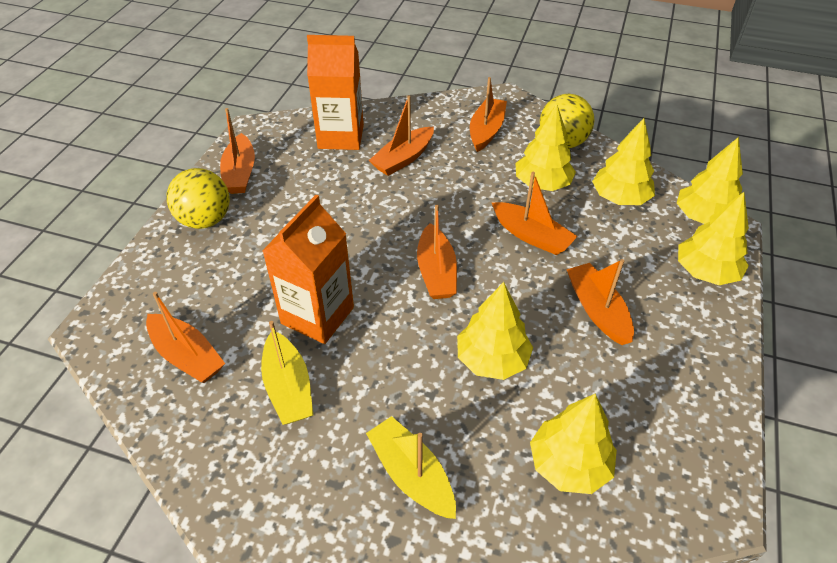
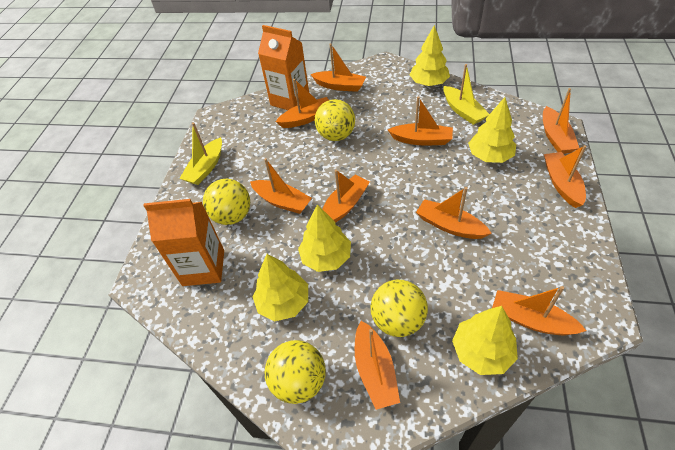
orange boat: 7 -> 10
yellow ball: 2 -> 4
yellow tree: 6 -> 5

